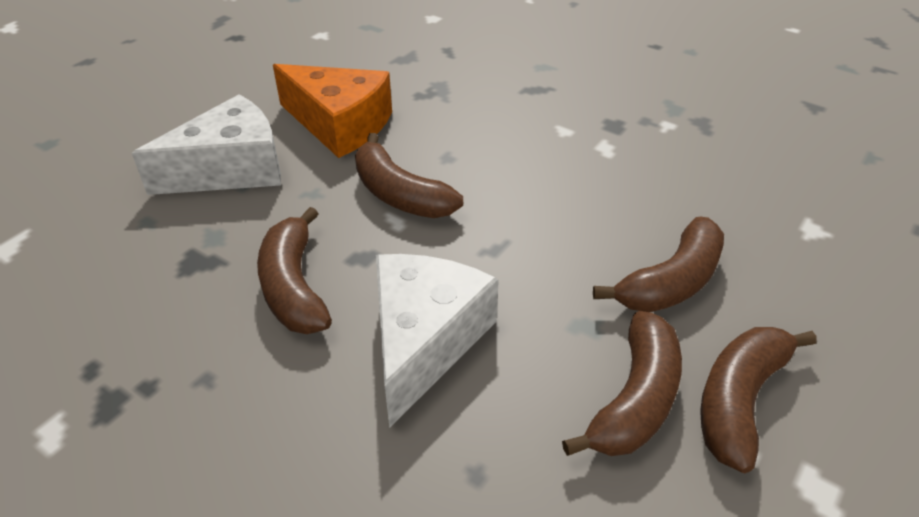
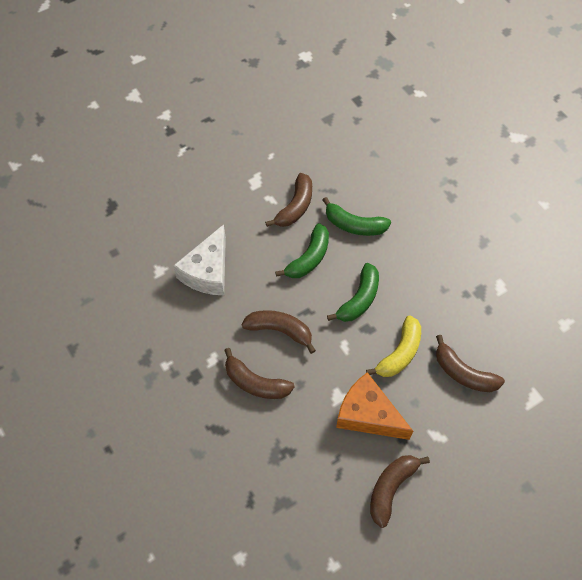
green banana: 0 -> 3
white cheese: 2 -> 1
yellow banana: 0 -> 1

